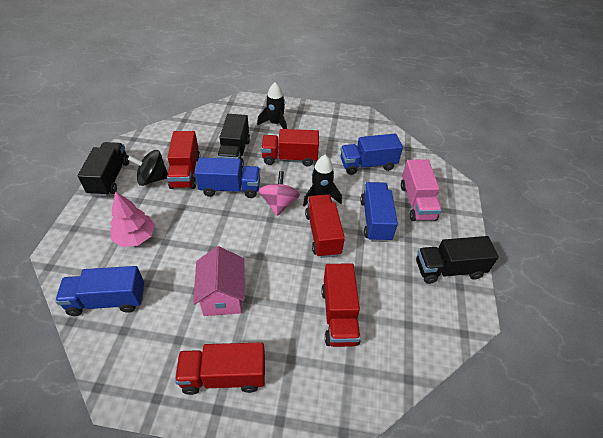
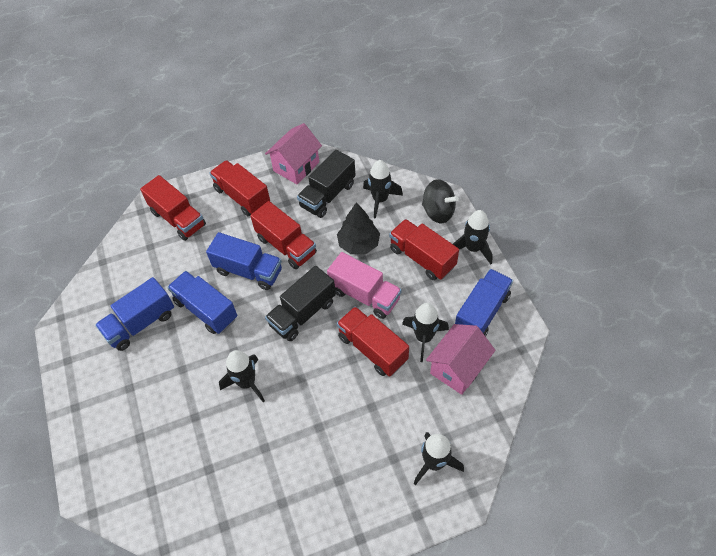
black rocket: 2 -> 5
black tree: 0 -> 1
black truck: 3 -> 2
pink house: 1 -> 2
pink spinning top: 1 -> 0
pink tree: 1 -> 0

